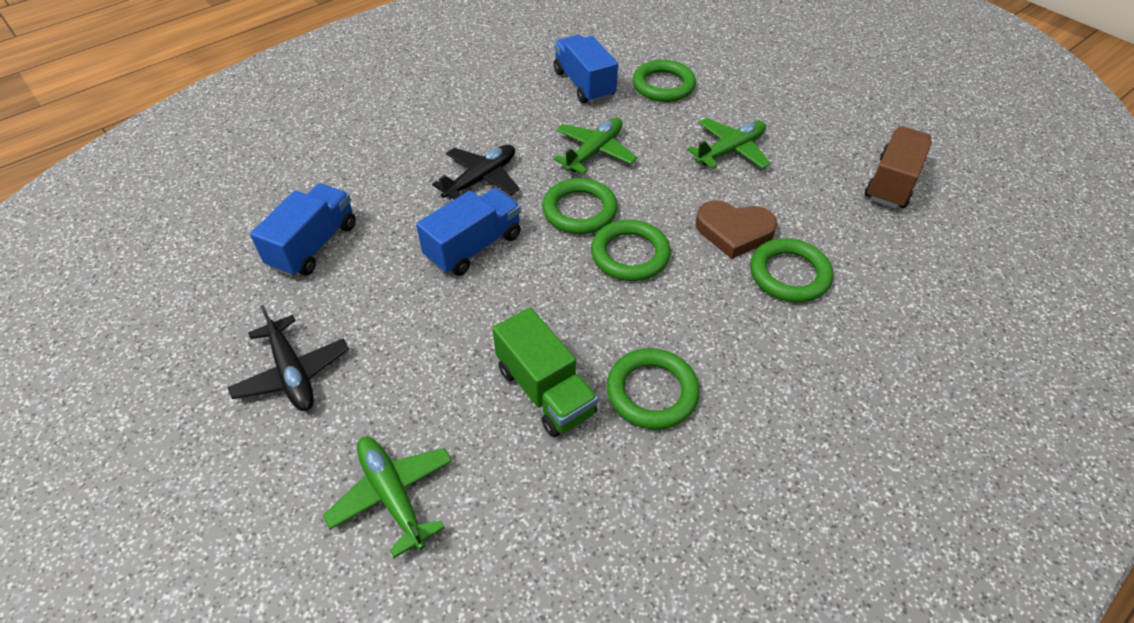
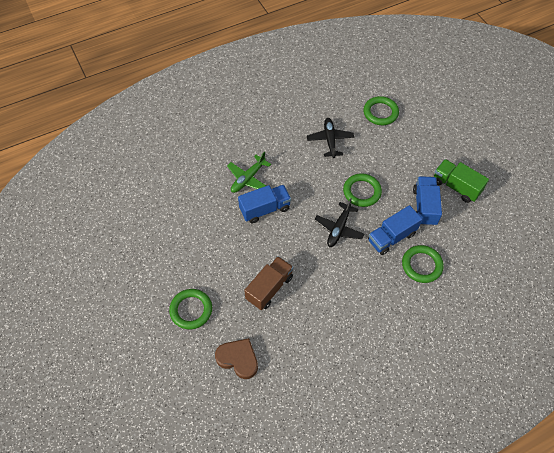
green plane: 3 -> 1
green ring: 5 -> 4

